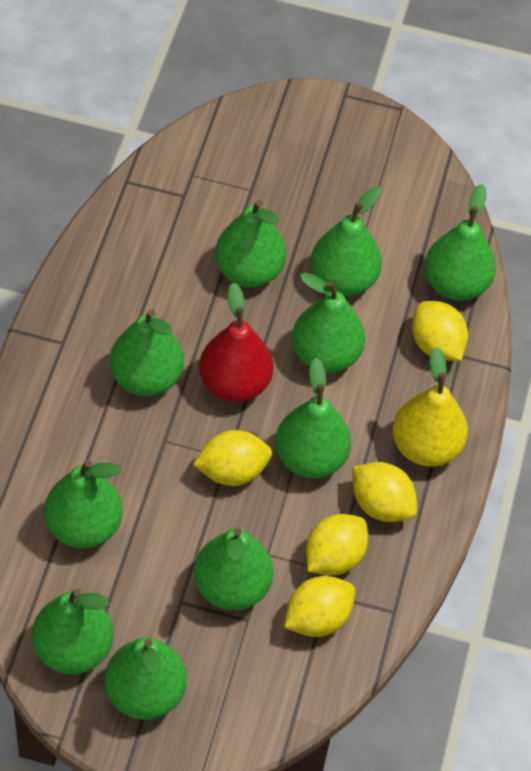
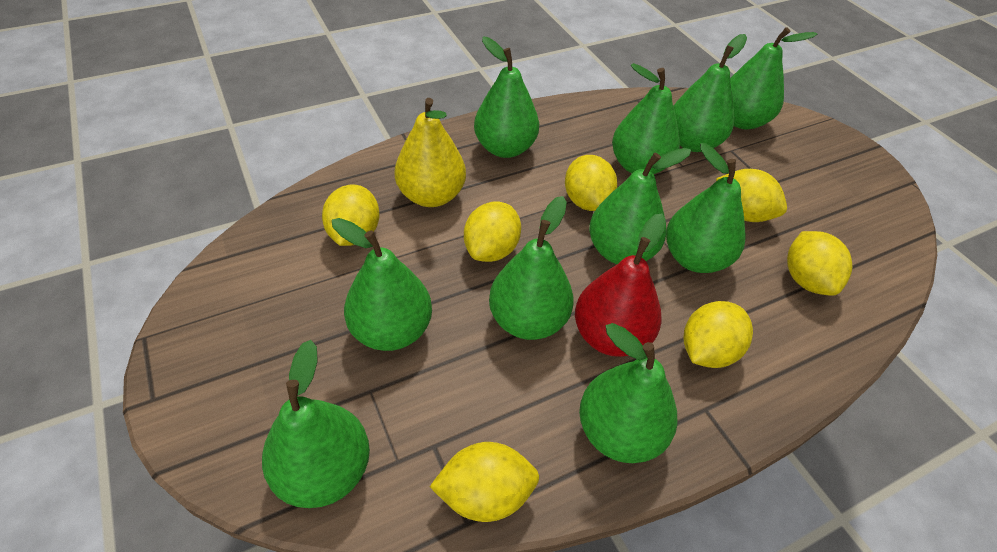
yellow lemon: 5 -> 7

